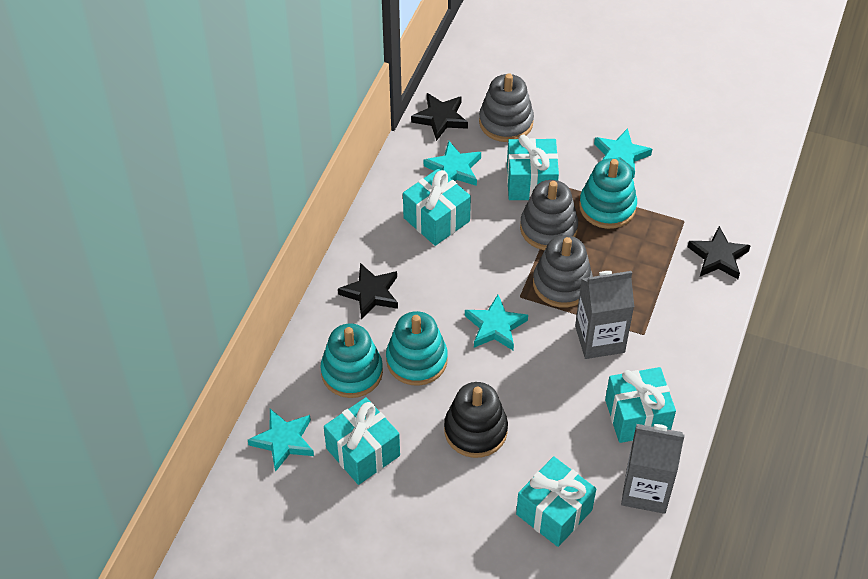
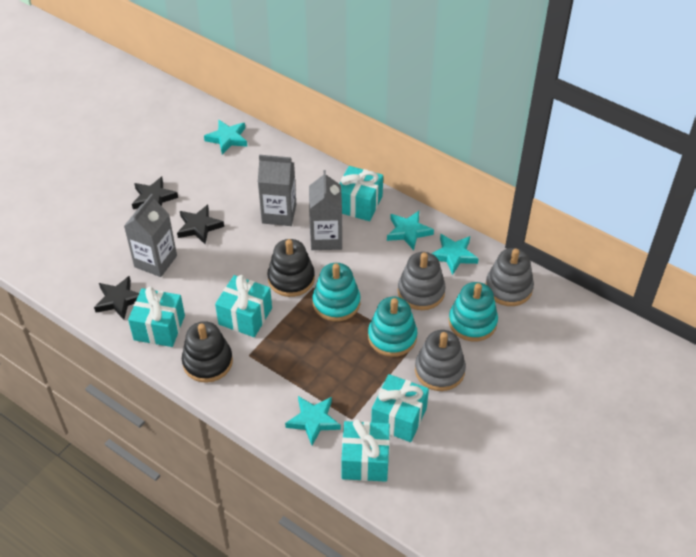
black stacking toy: 1 -> 2
grey carton: 2 -> 3

